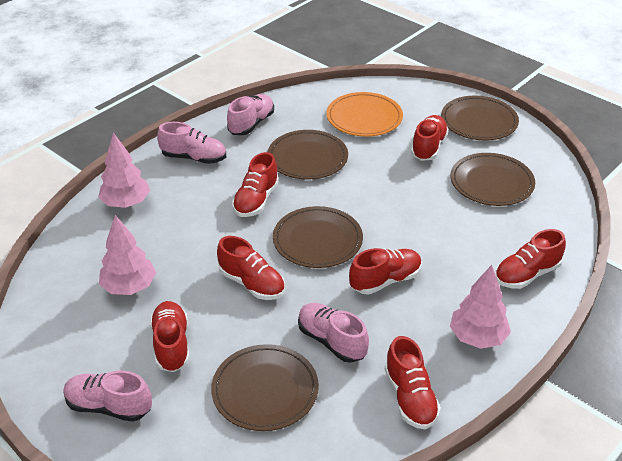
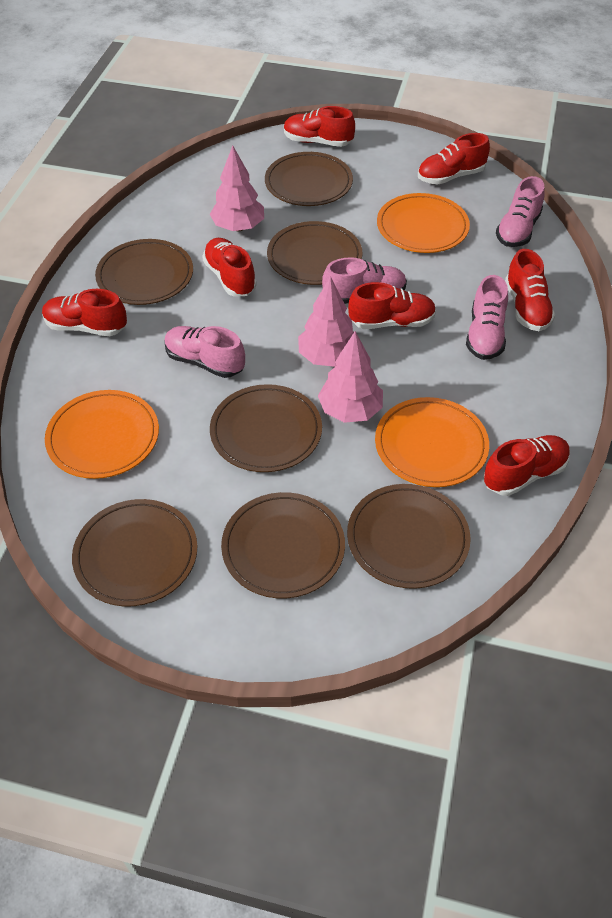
brown plate: 5 -> 7
orange plate: 1 -> 3

